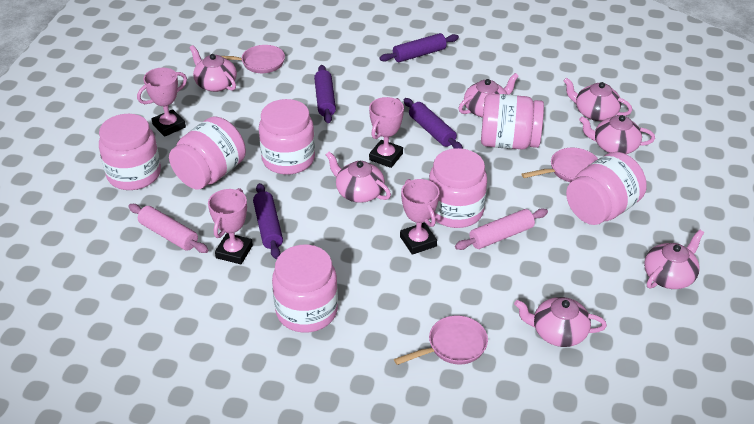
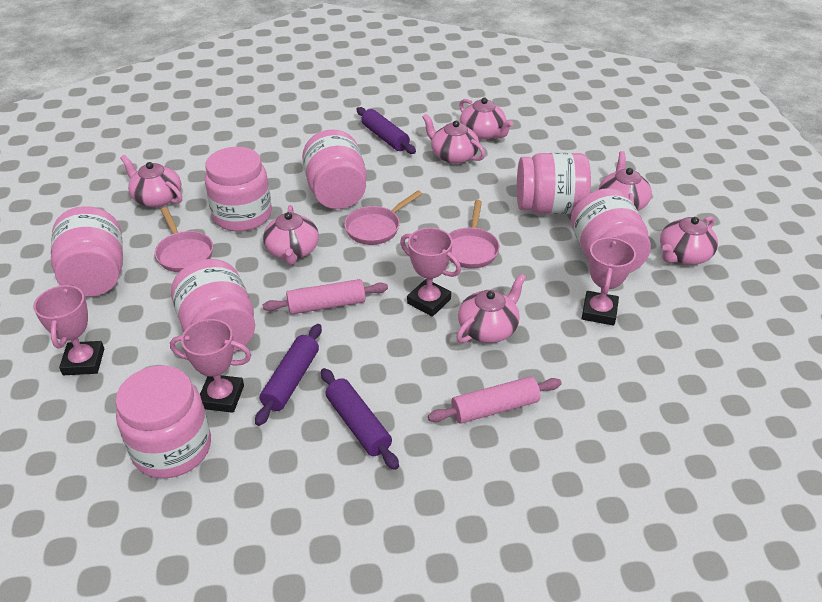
purple rolling pin: 4 -> 3

